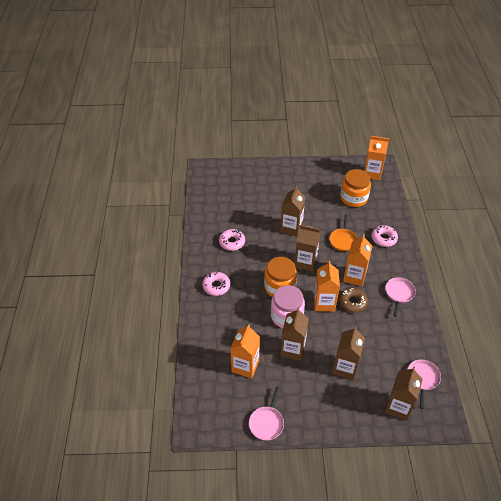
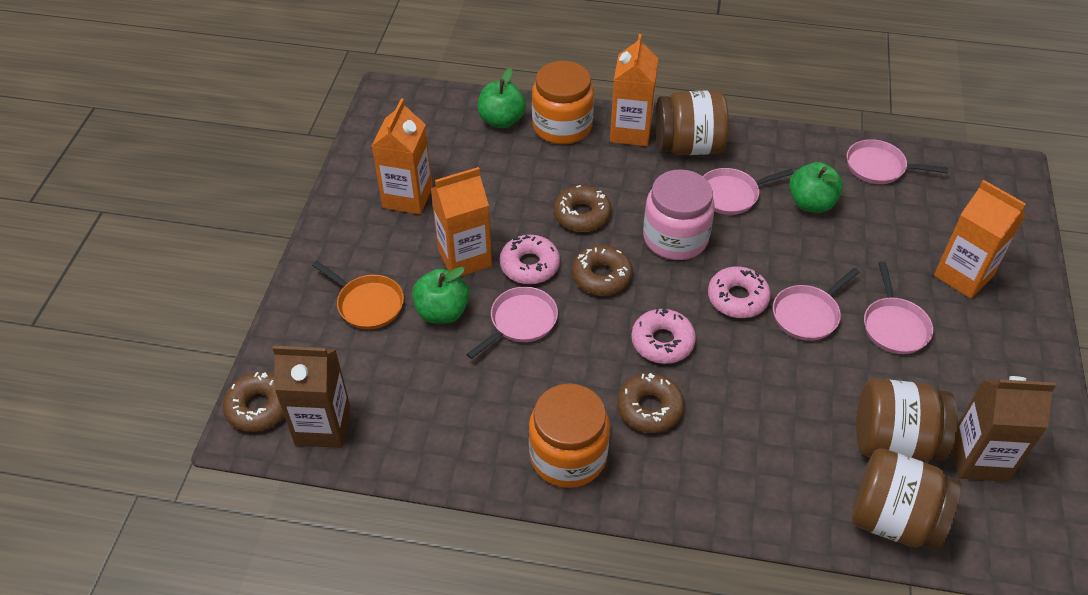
brown carton: 5 -> 2
brown donut: 1 -> 4
brown jar: 0 -> 3
green apple: 0 -> 3
pink pan: 3 -> 5

